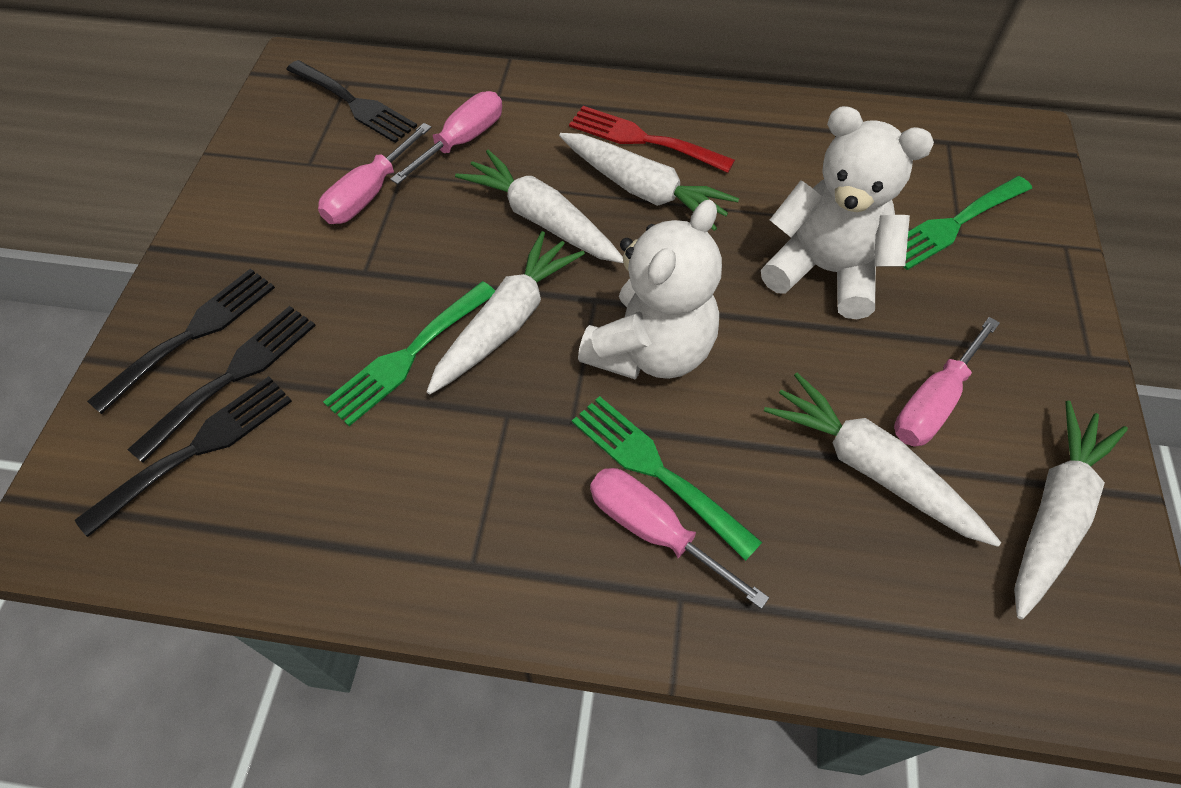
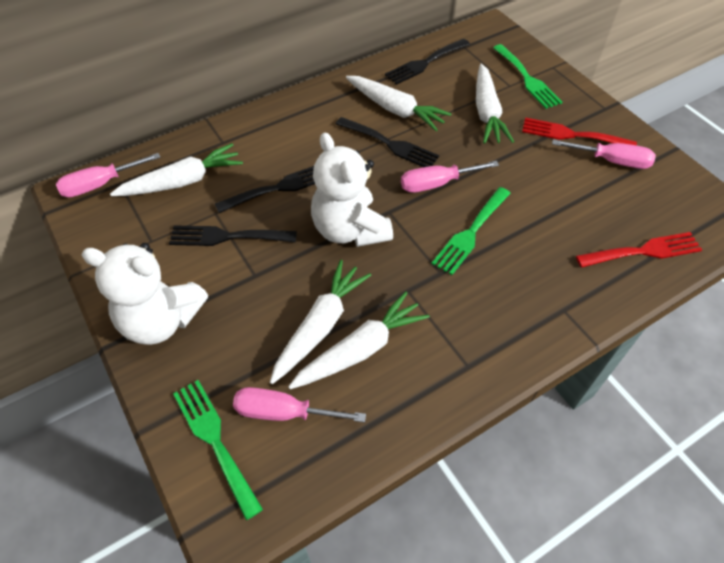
red fork: 1 -> 2

